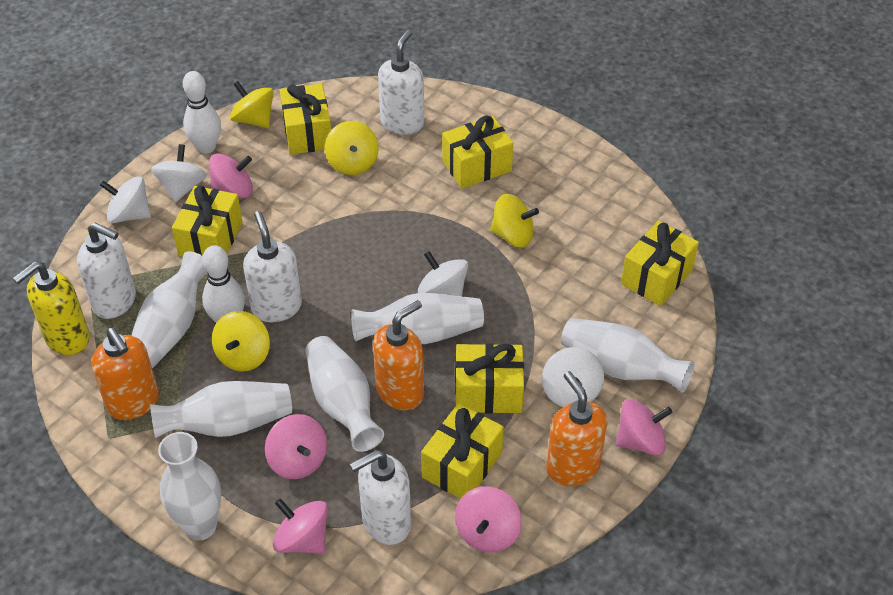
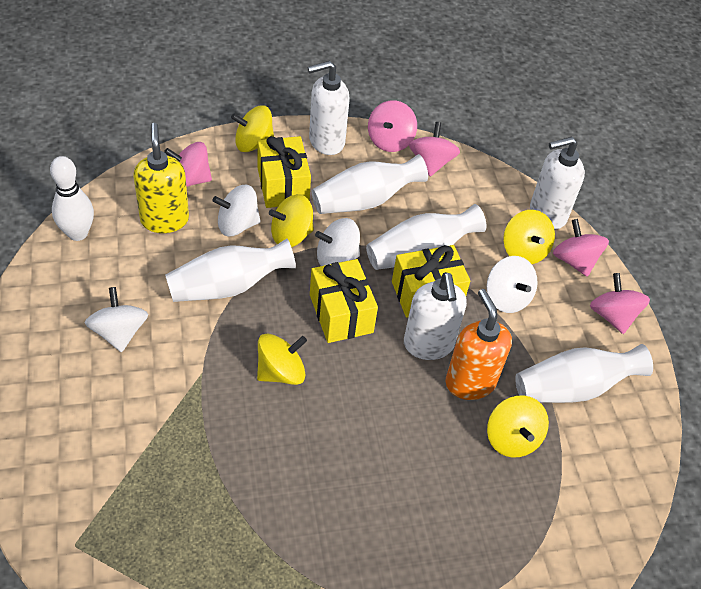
orange soap dispenser: 3 -> 1
white bowling pin: 2 -> 1
white soap dispenser: 4 -> 3
white vase: 6 -> 4
yellow gift: 6 -> 3
yellow spinning top: 4 -> 5

